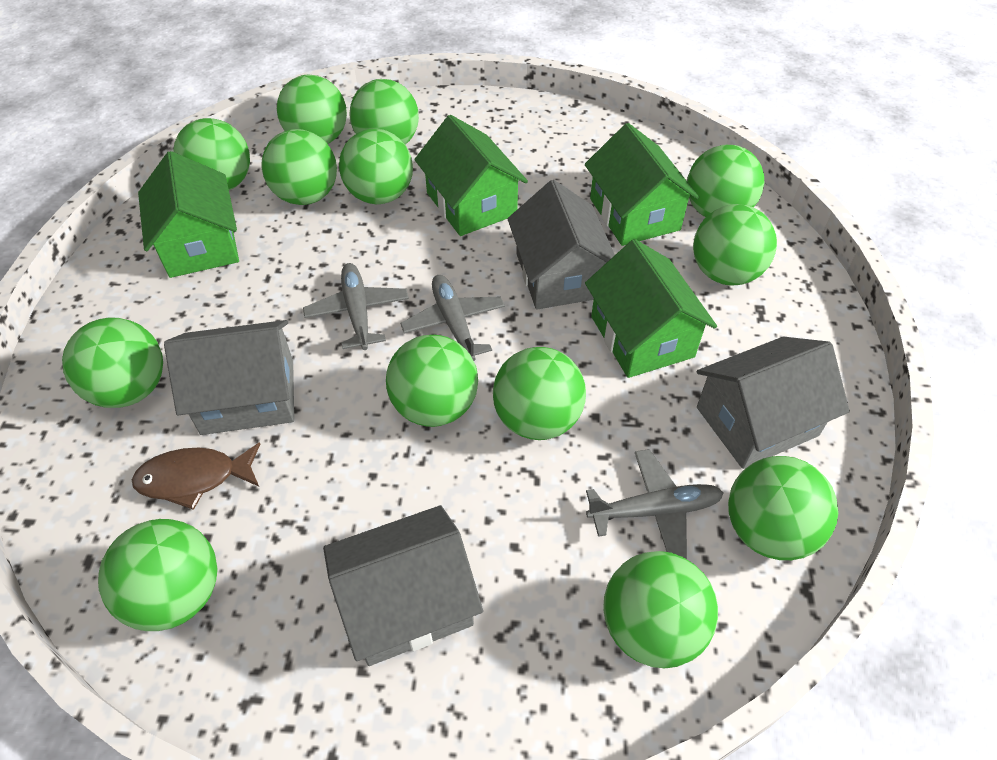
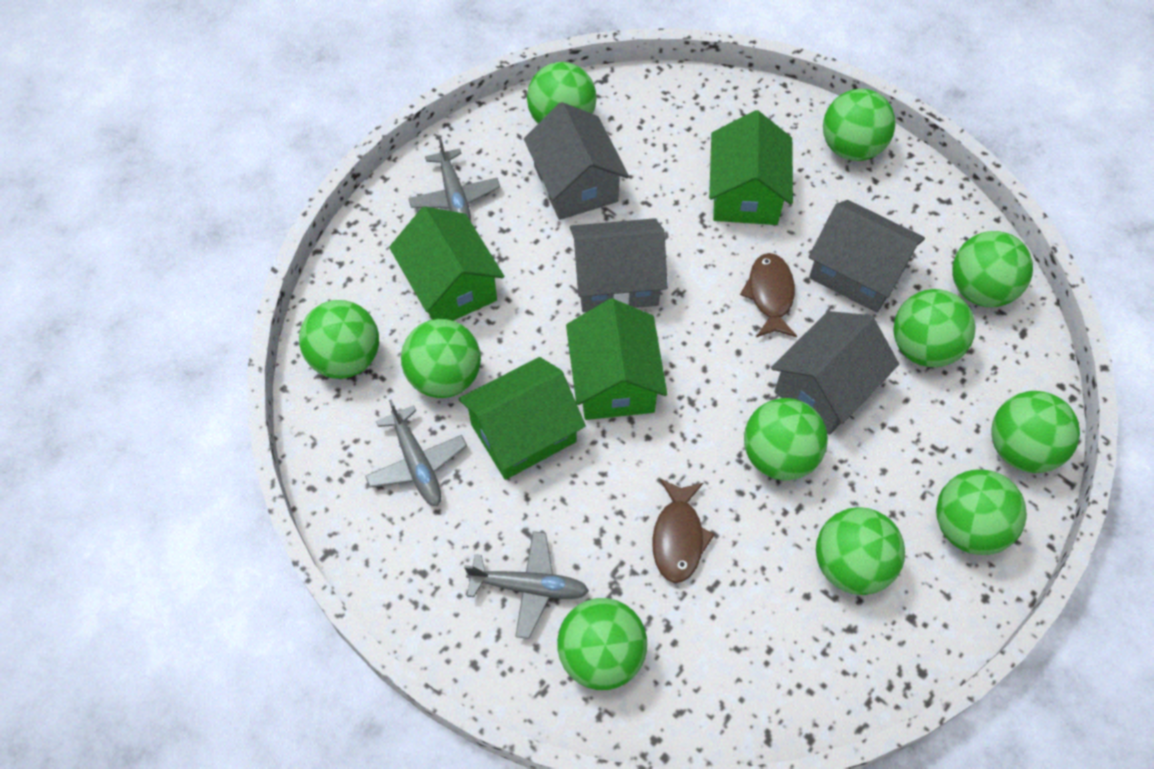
brown fish: 1 -> 2
green ball: 13 -> 11

